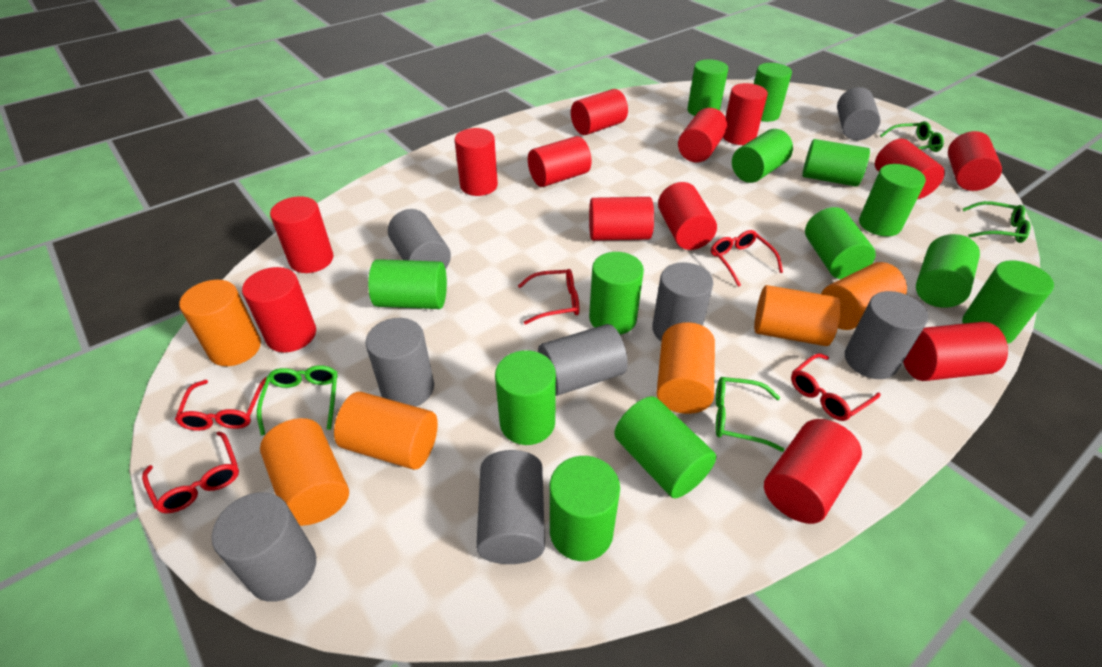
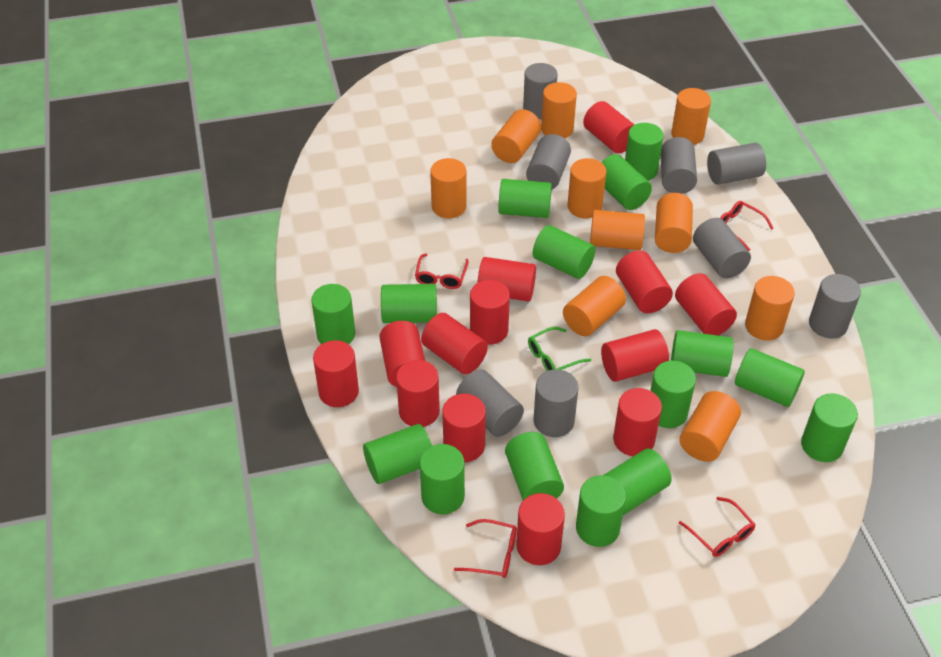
green cylinder: 13 -> 15
green glasses: 4 -> 1
orange cylinder: 6 -> 10
red glasses: 5 -> 4

